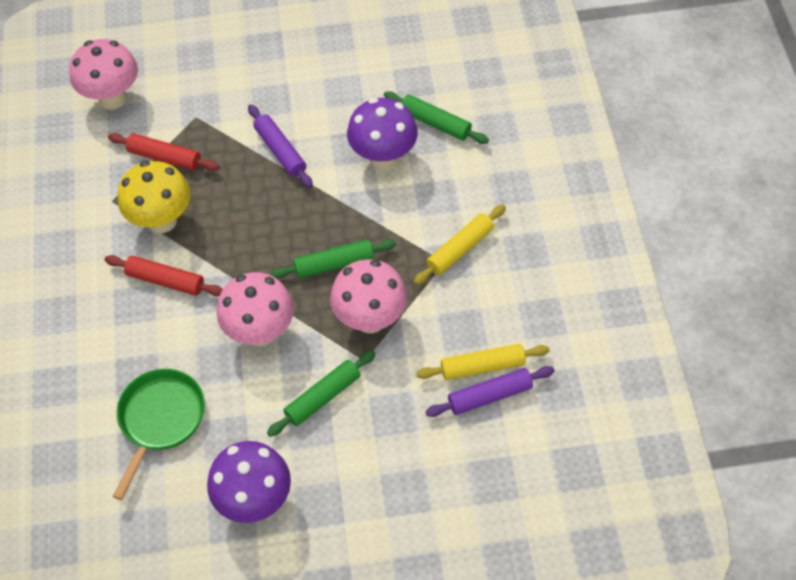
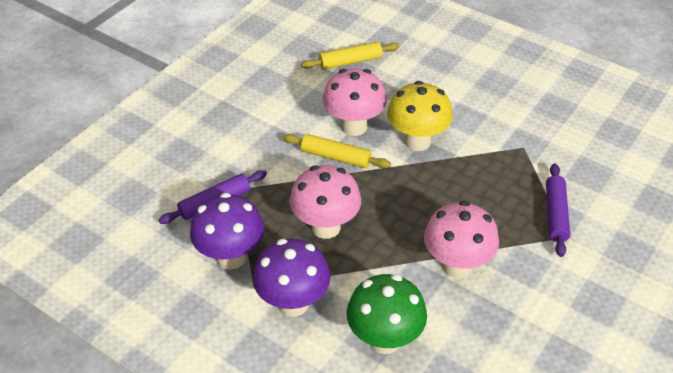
green mushroom: 0 -> 1
green pan: 1 -> 0
green rolling pin: 3 -> 0
red rolling pin: 2 -> 0

